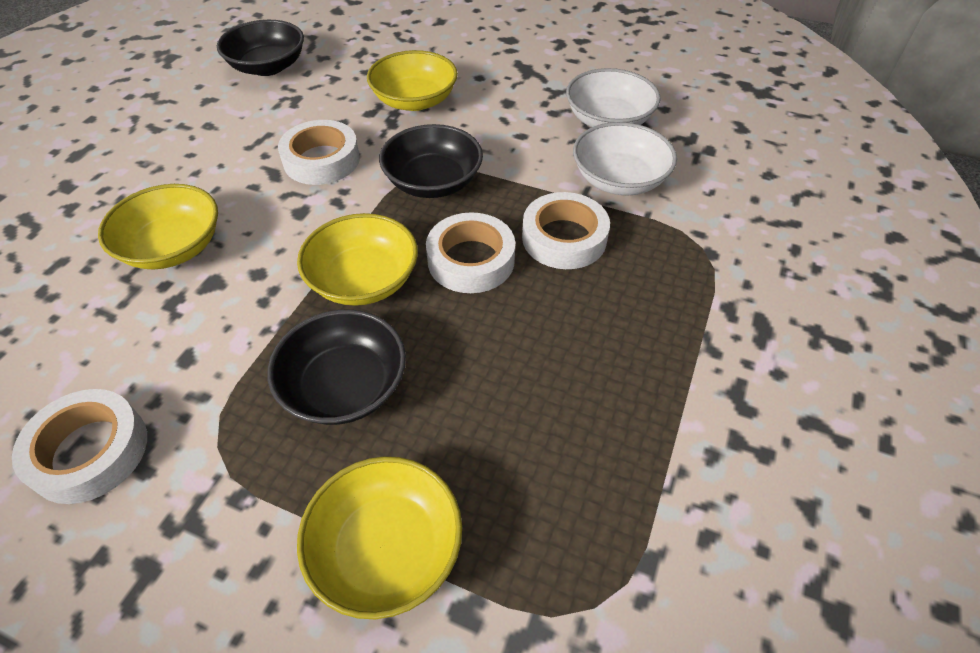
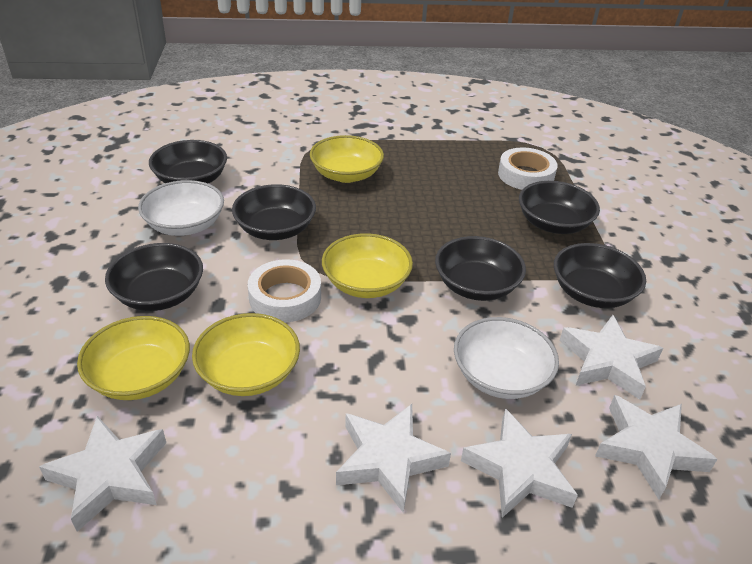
black bowl: 3 -> 6
white star: 0 -> 5
white tape: 4 -> 2

